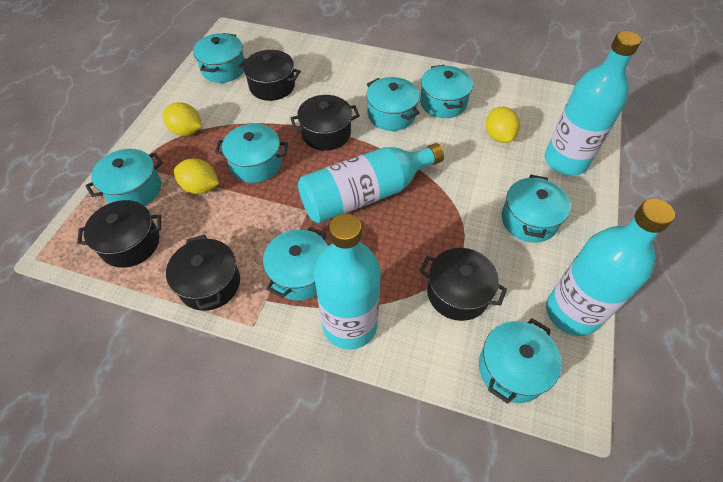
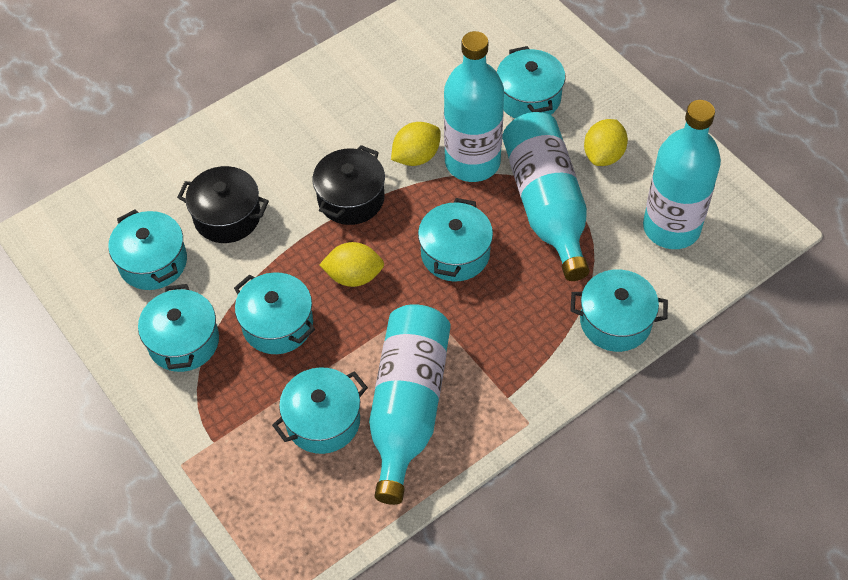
black pot: 5 -> 2
turquoise pot: 8 -> 7

